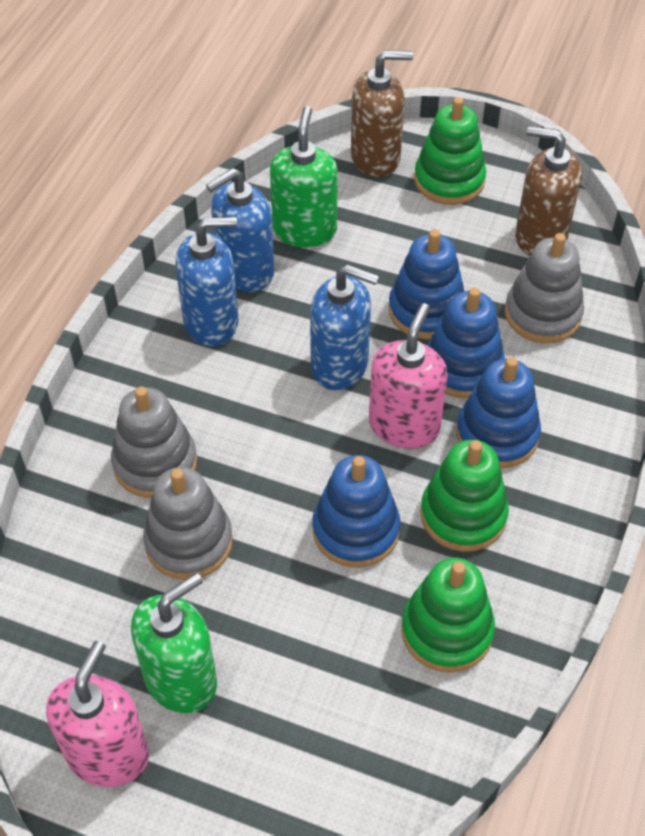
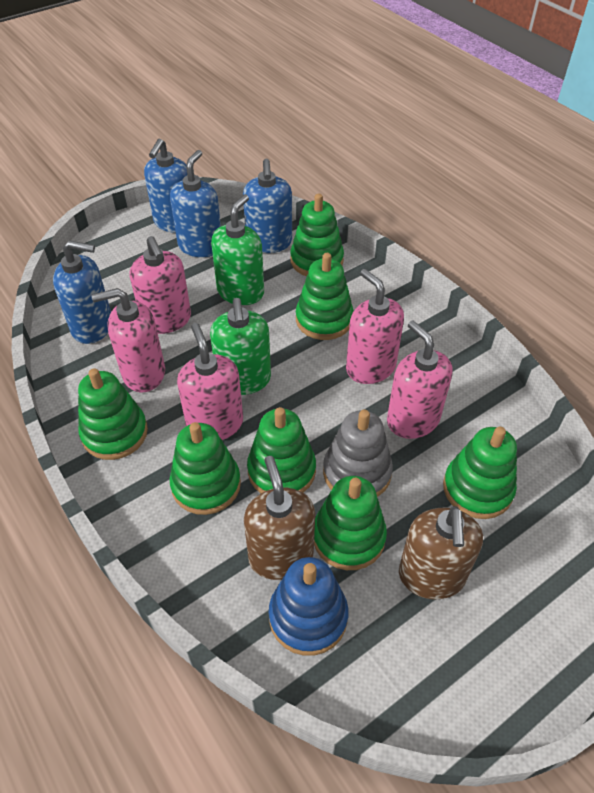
blue soap dispenser: 3 -> 4
blue stacking toy: 4 -> 1
green stacking toy: 3 -> 7
grey stacking toy: 3 -> 1
pink soap dispenser: 2 -> 5

